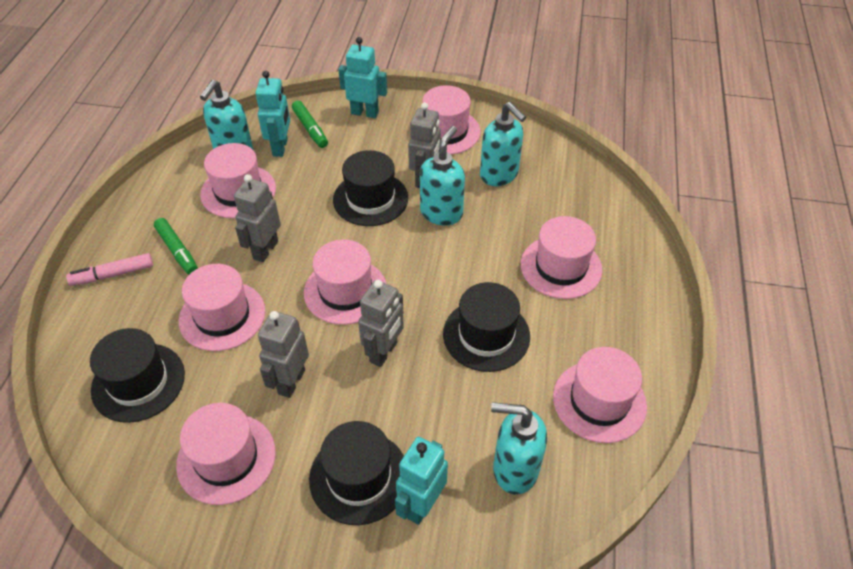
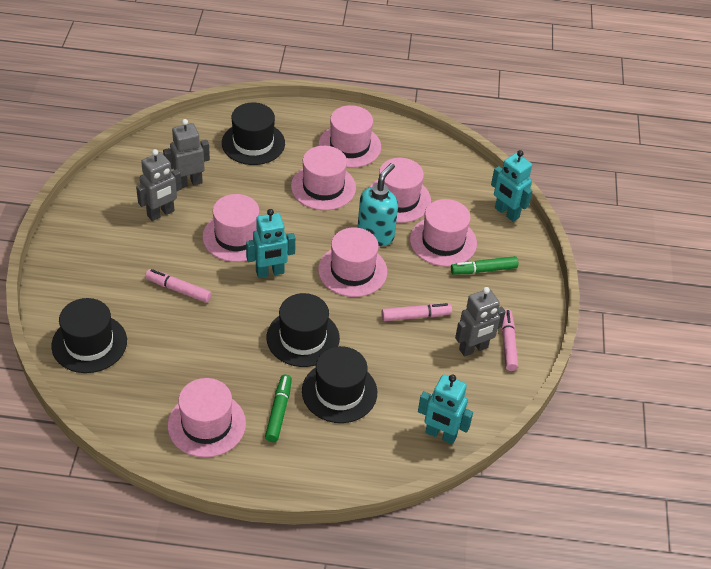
grey robot: 4 -> 3
pink marker: 1 -> 3
turquoise soap dispenser: 4 -> 1

